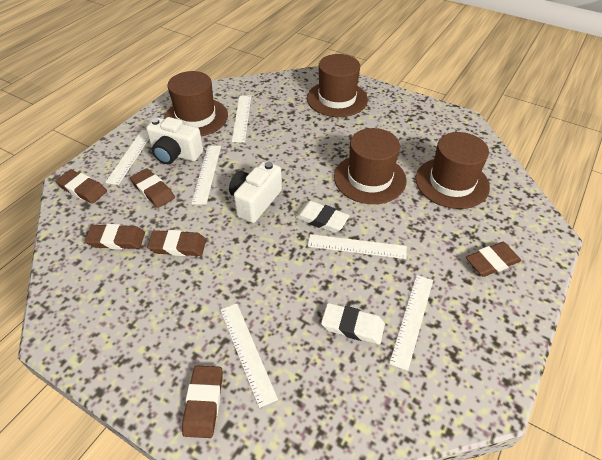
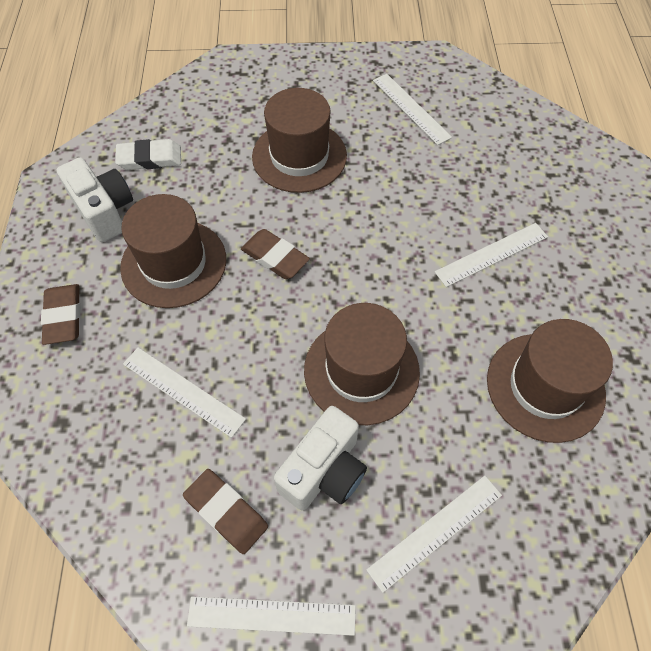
brown eraser: 6 -> 3
white eraser: 2 -> 1
white ruler: 6 -> 5

